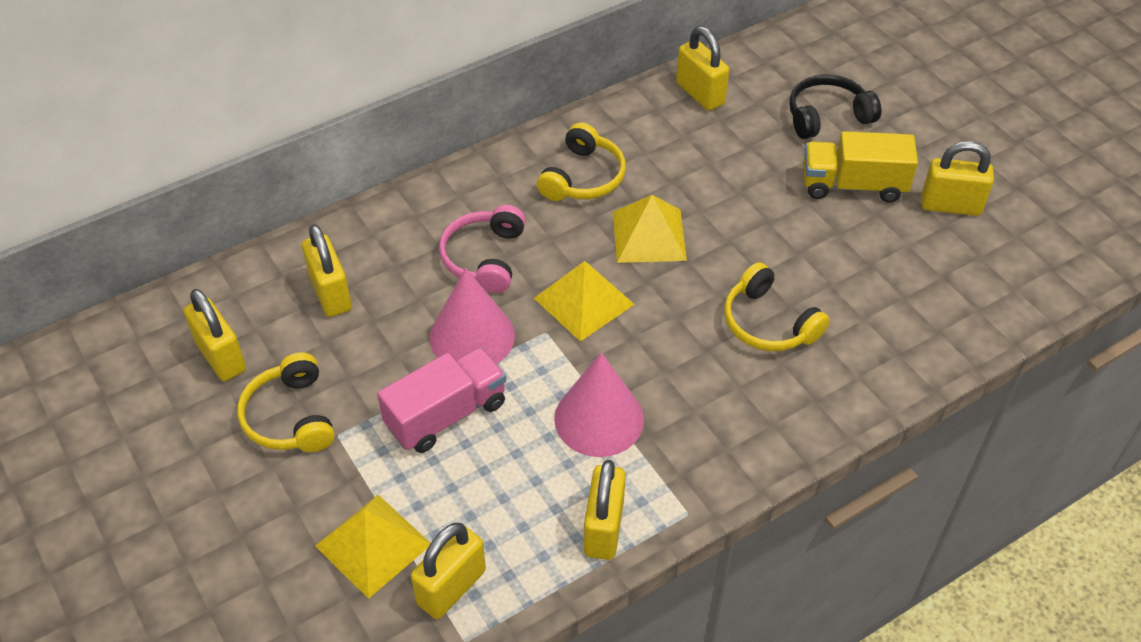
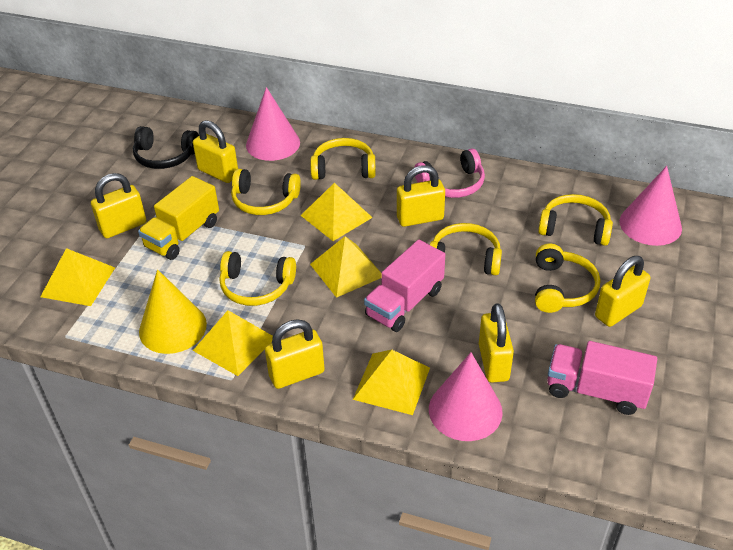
pink cone: 2 -> 3
pink truck: 1 -> 2
yellow cone: 0 -> 1
yellow headphones: 3 -> 6
yellow pyramid: 3 -> 5

